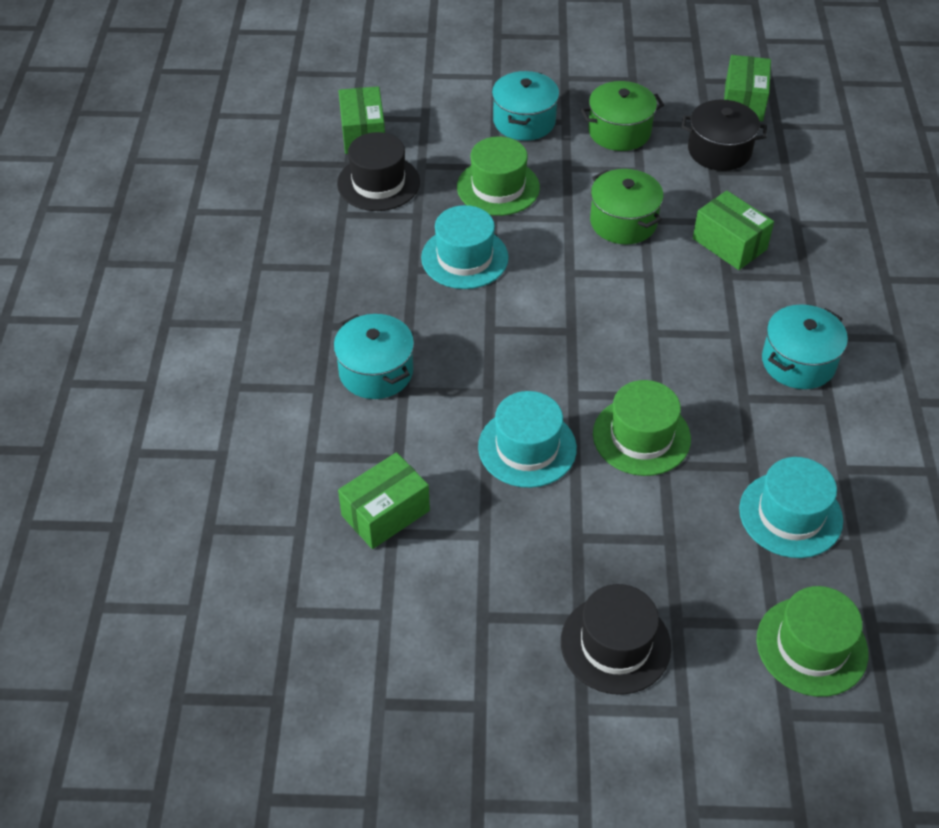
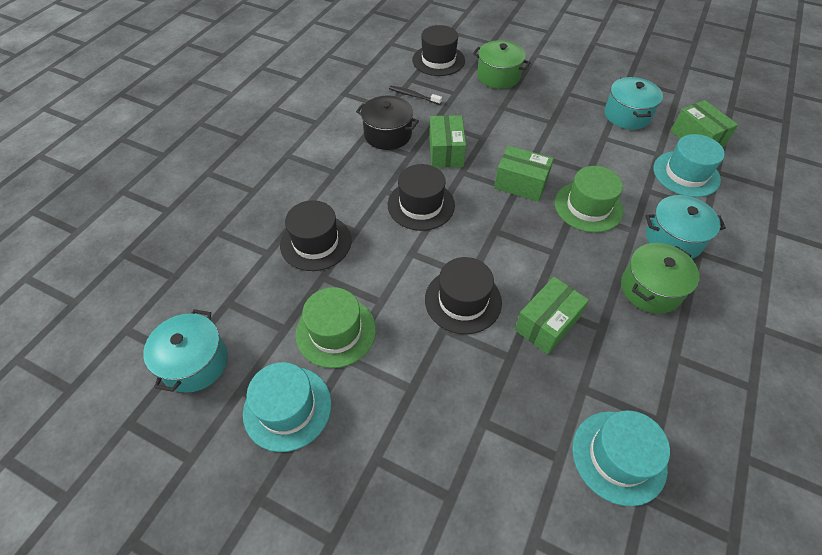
black hat: 2 -> 4
black toothbrush: 0 -> 1
green hat: 3 -> 2

